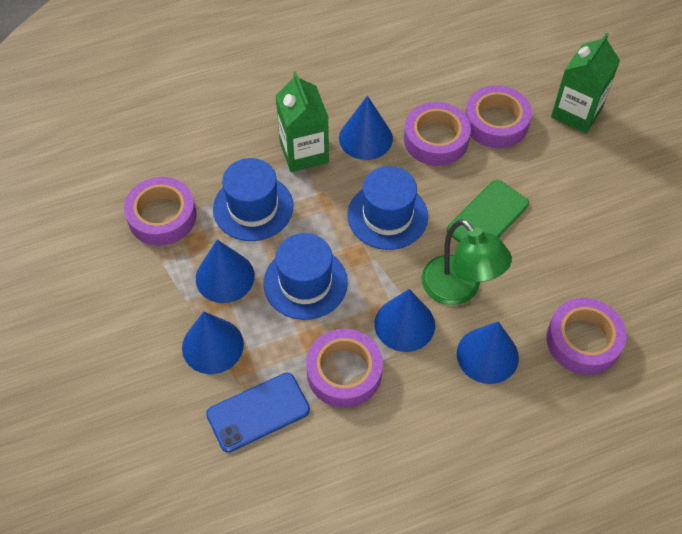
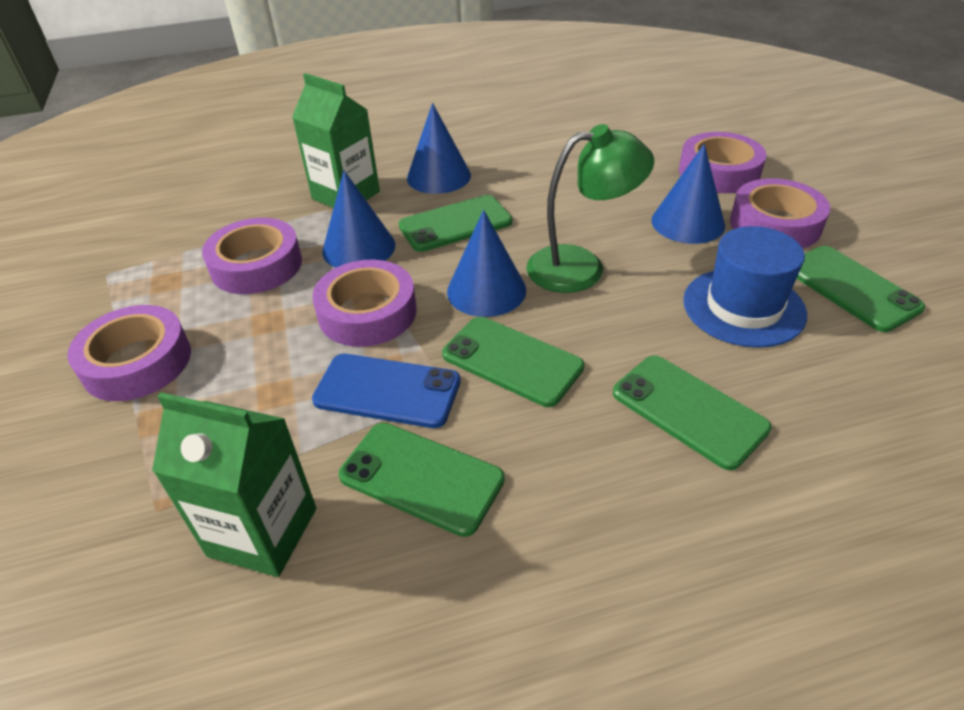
blue cone: 5 -> 4
blue hat: 3 -> 1
green phone: 1 -> 5

